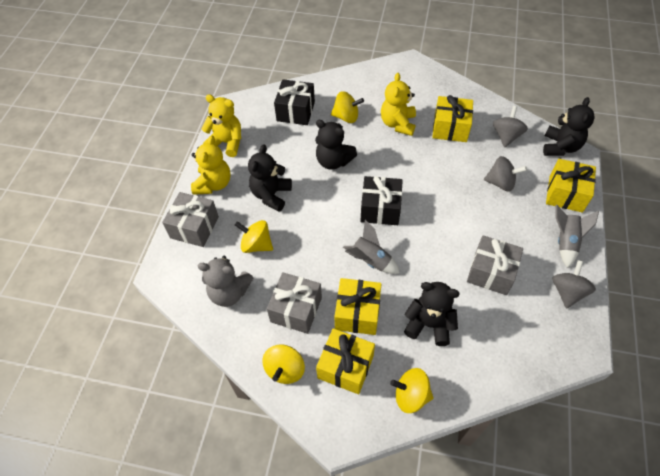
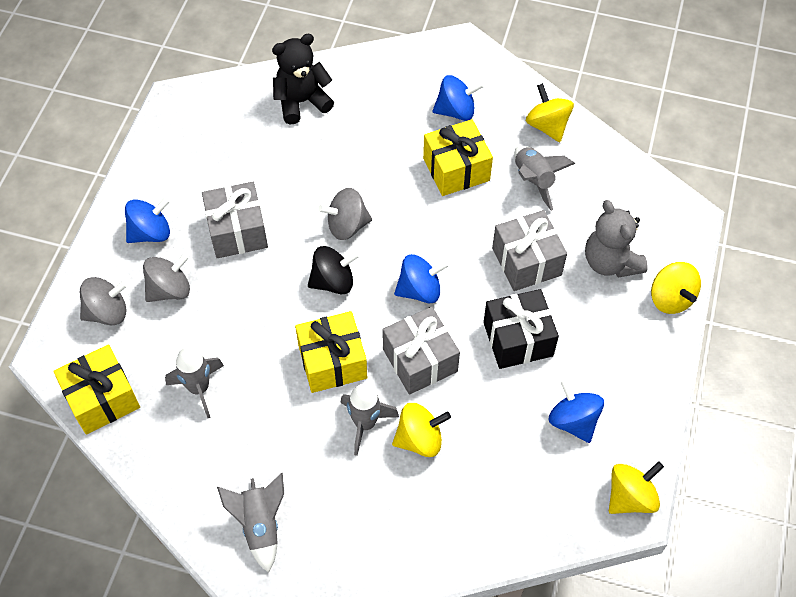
black gift: 2 -> 1
black spinning top: 0 -> 1
black teddy bear: 4 -> 1
blue spinning top: 0 -> 4
grey rocket: 2 -> 4
yellow gift: 4 -> 3
yellow teddy bear: 3 -> 0

